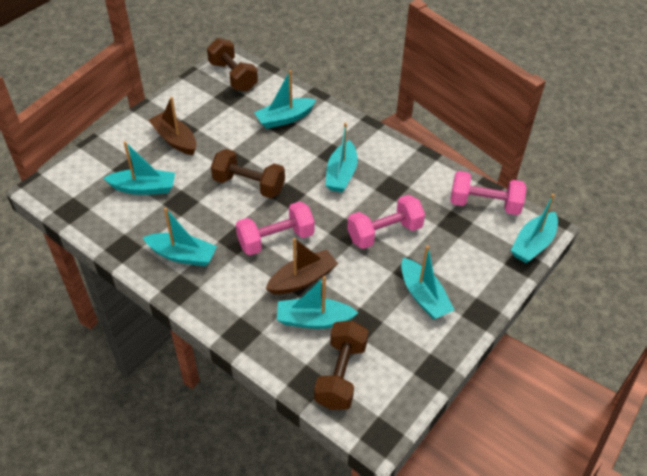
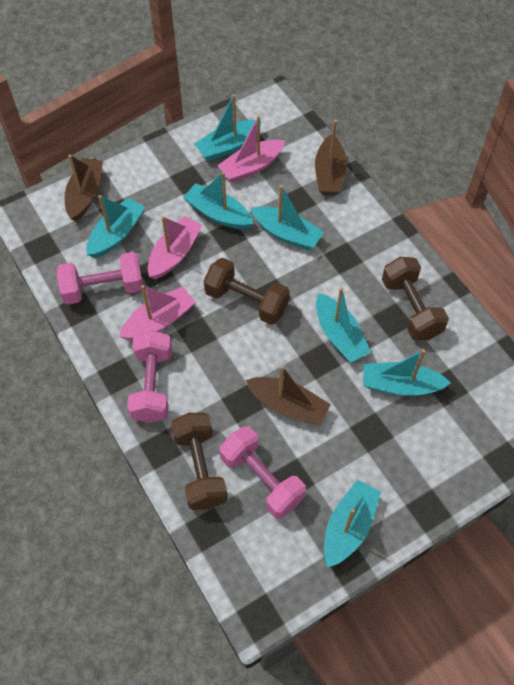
brown boat: 2 -> 3
pink boat: 0 -> 3

